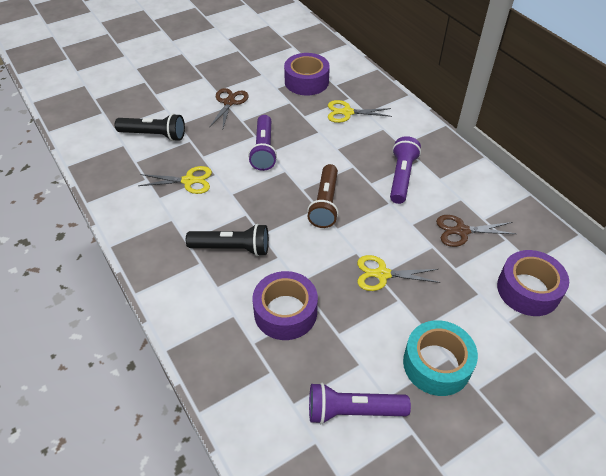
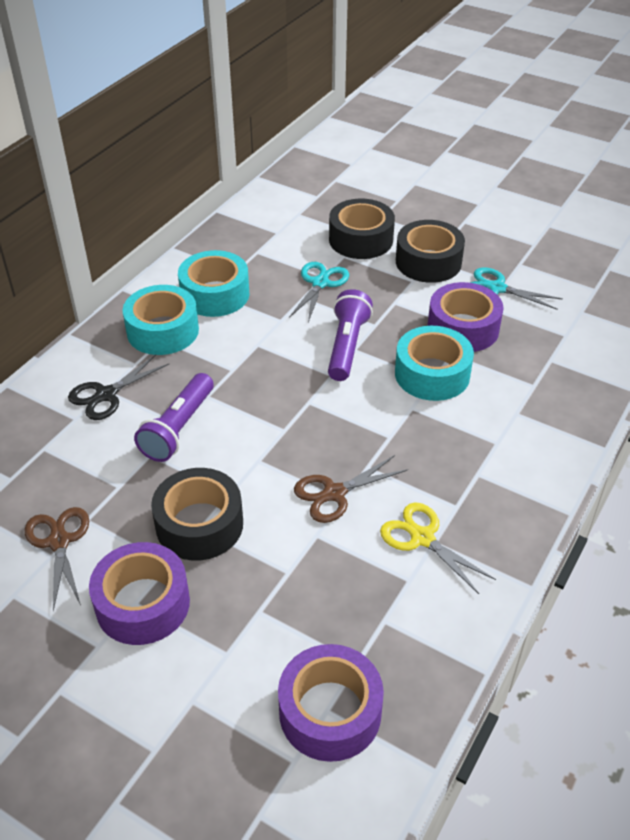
black flashlight: 2 -> 0
black scissors: 0 -> 1
black tape: 0 -> 3
brown flashlight: 1 -> 0
purple flashlight: 3 -> 2
turquoise scissors: 0 -> 2
turquoise tape: 1 -> 3
yellow scissors: 3 -> 1

